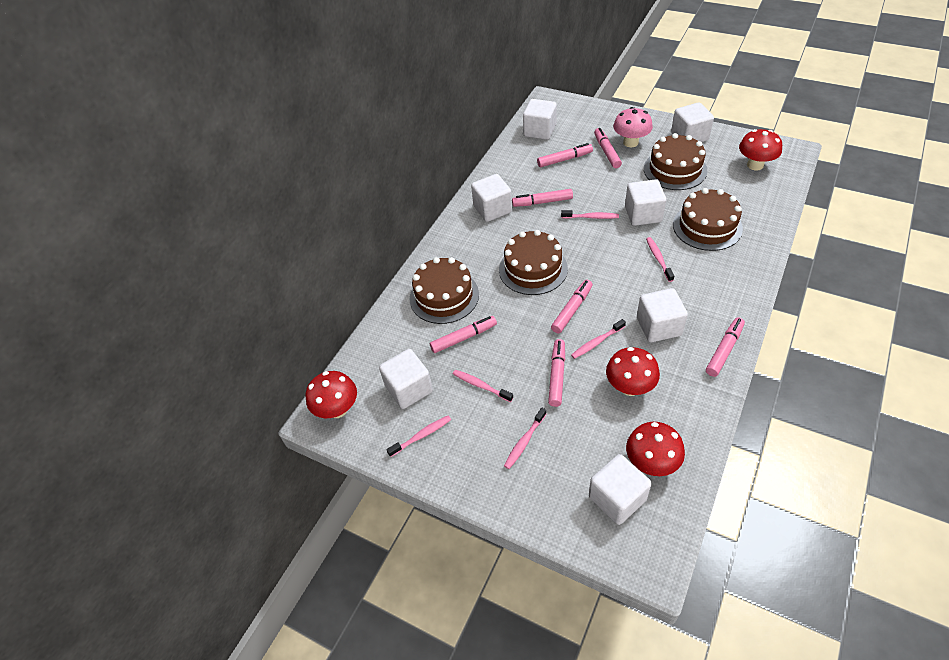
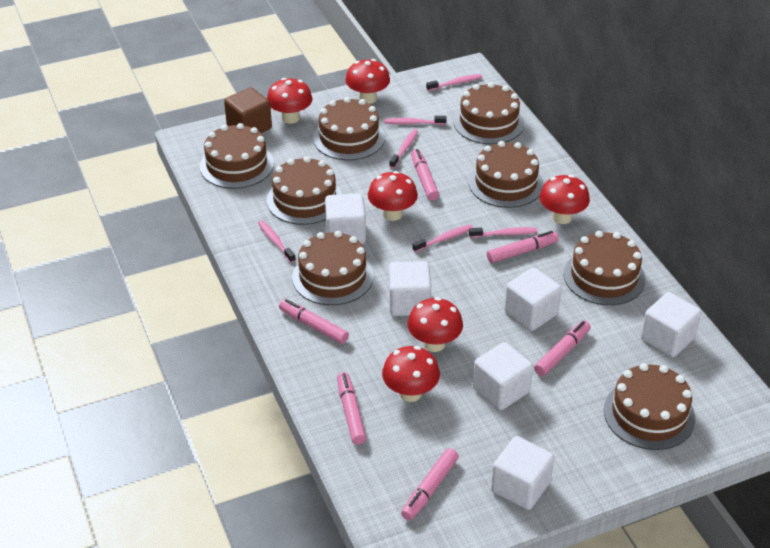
brown cake: 4 -> 8
brown cube: 0 -> 1
pink marker: 7 -> 6
pink mushroom: 1 -> 0
red mushroom: 4 -> 6
white cube: 7 -> 6

